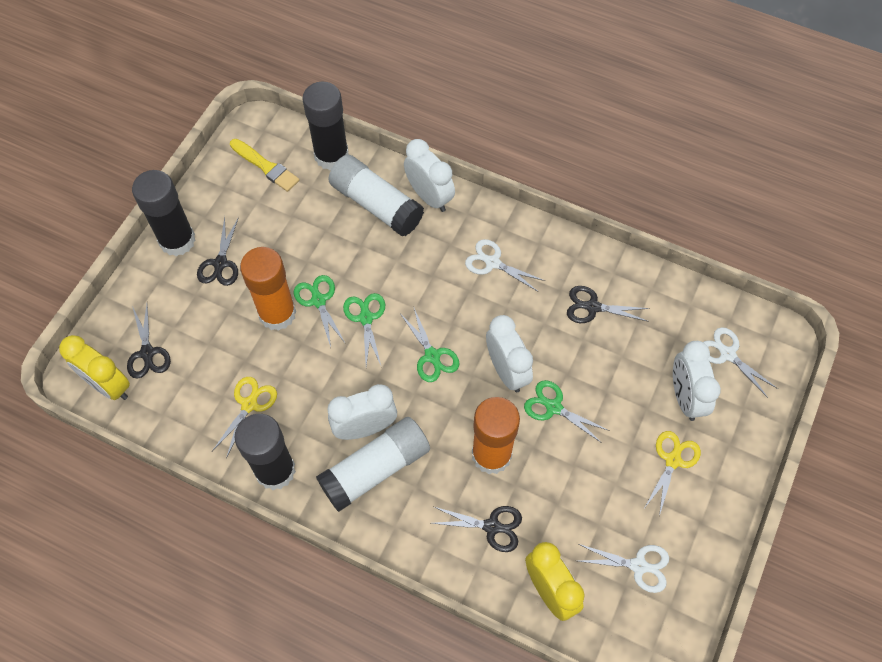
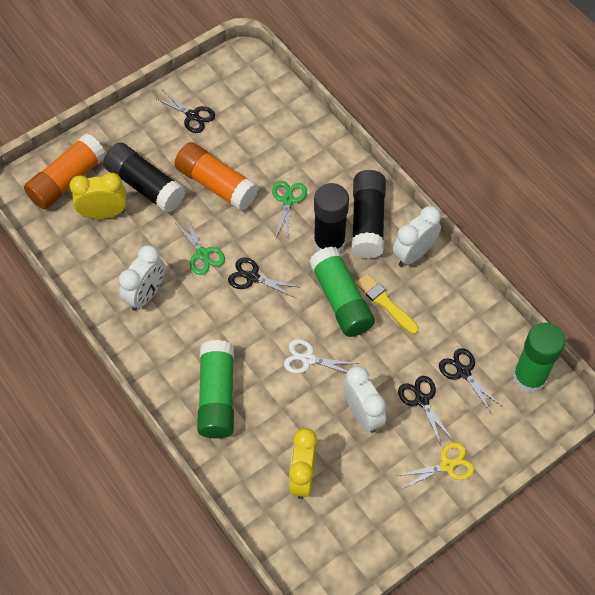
green glue stick: 0 -> 3
green scissors: 4 -> 2
white clock: 4 -> 3
white glue stick: 2 -> 0
white scissors: 3 -> 1
yellow scissors: 2 -> 1

